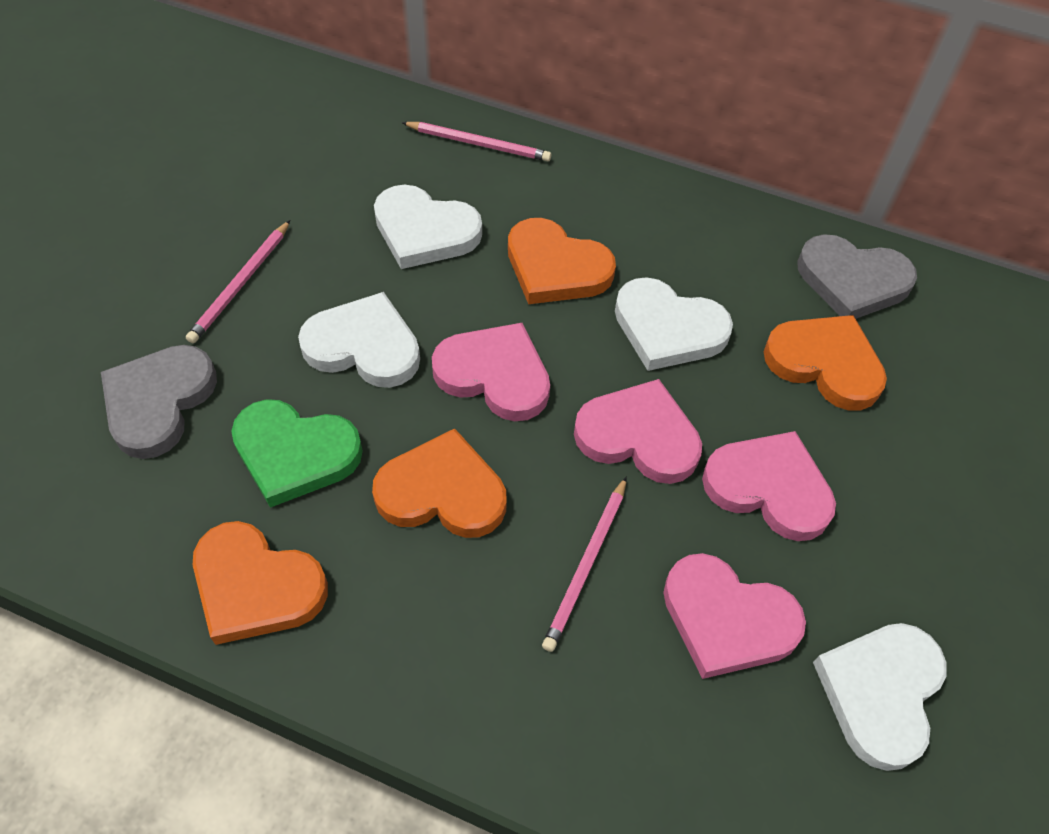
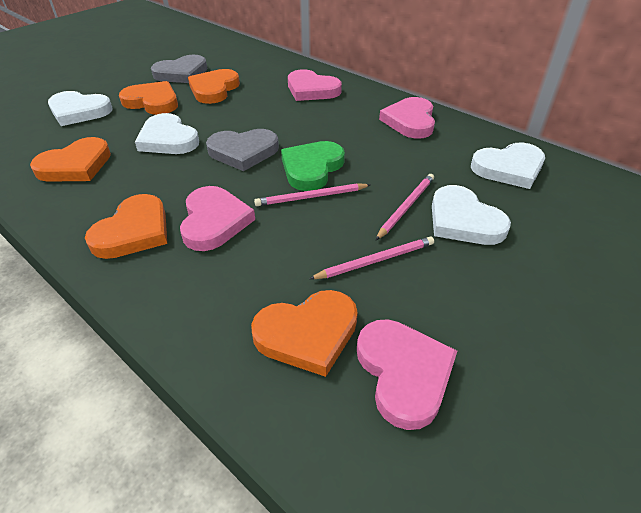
orange heart: 4 -> 5

